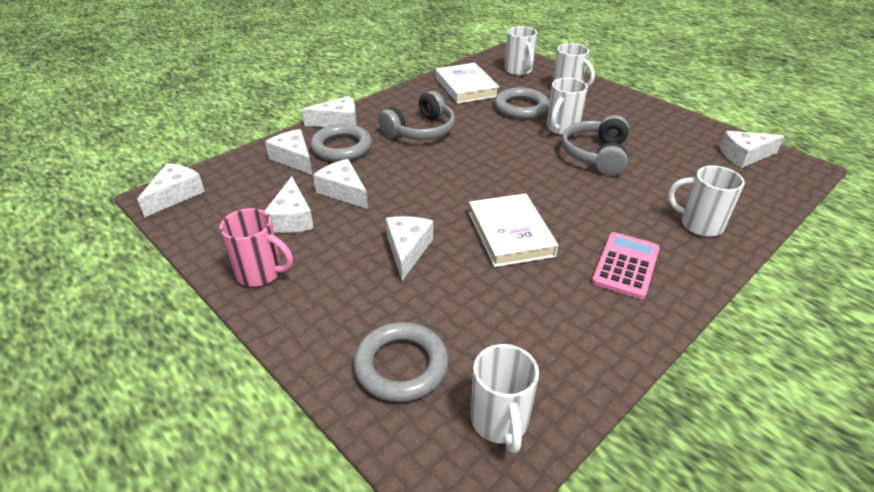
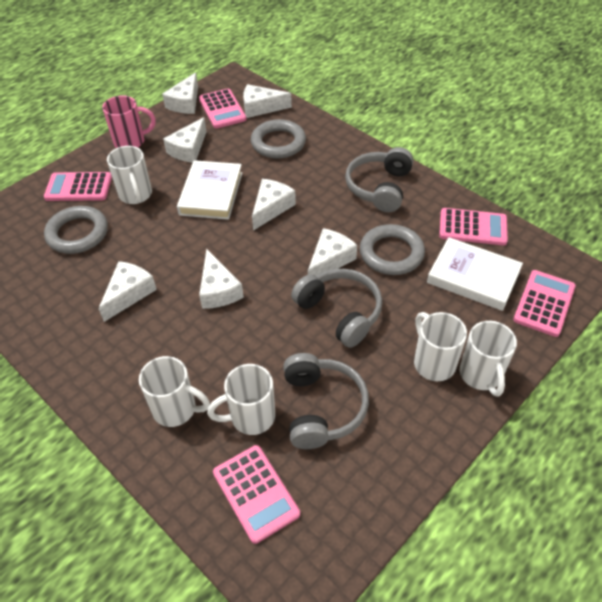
grey headphones: 2 -> 3
pink calculator: 1 -> 5

